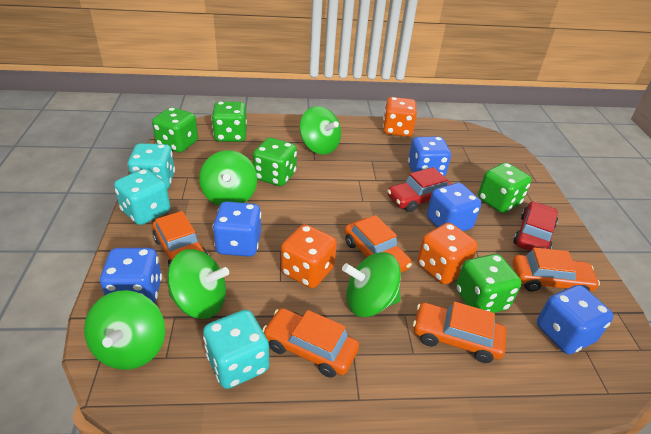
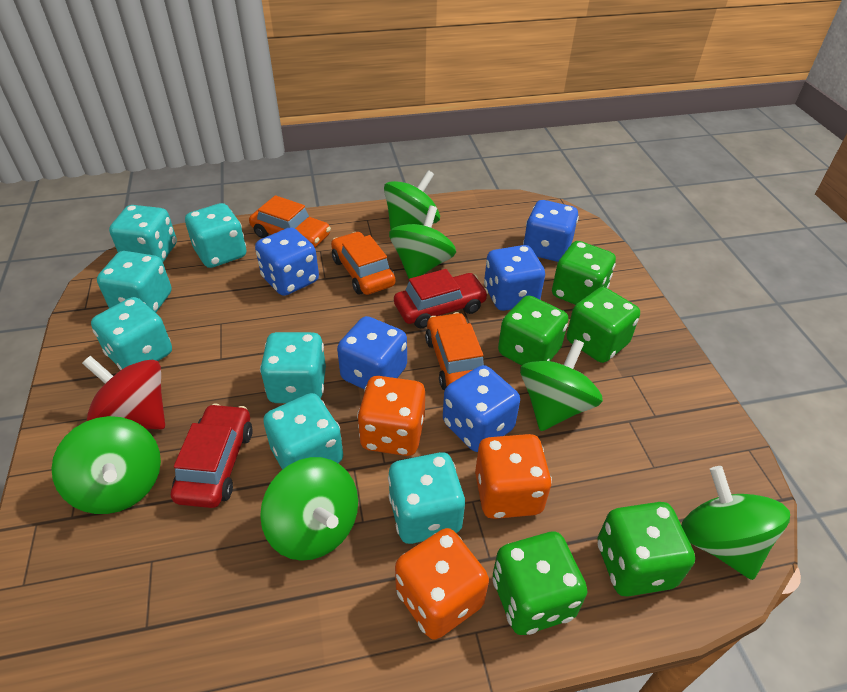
green spinning top: 5 -> 6
orange car: 5 -> 3
red spinning top: 0 -> 1
turquoise dice: 3 -> 7

